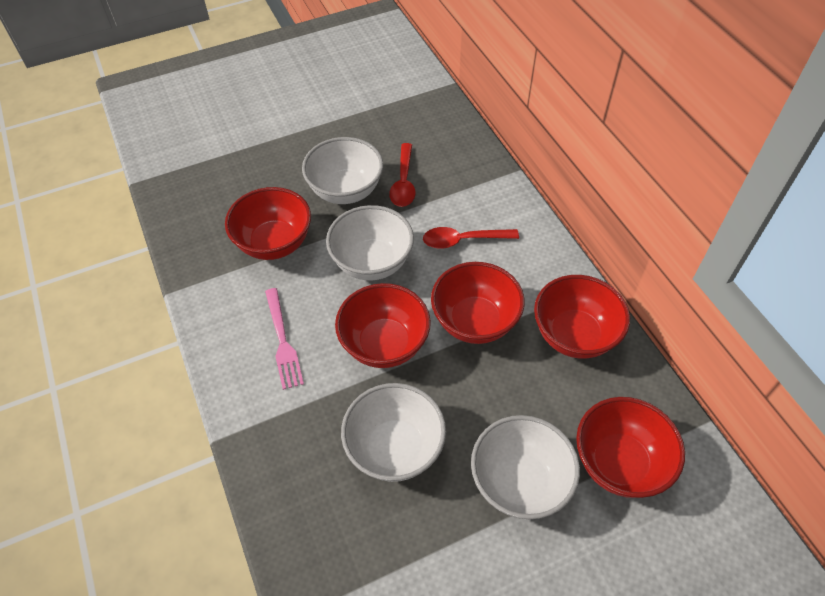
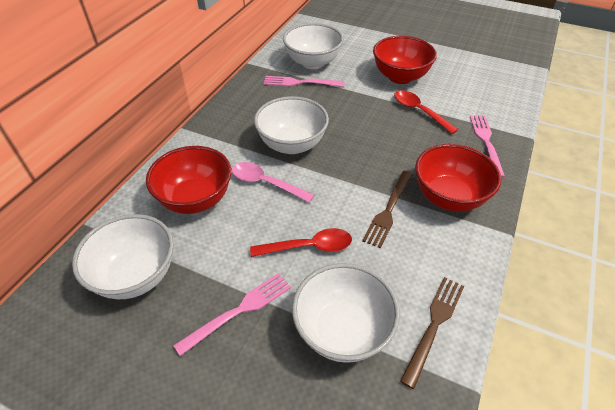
brown fork: 0 -> 2
pink fork: 1 -> 3
pink spoon: 0 -> 1
red bowl: 5 -> 3

